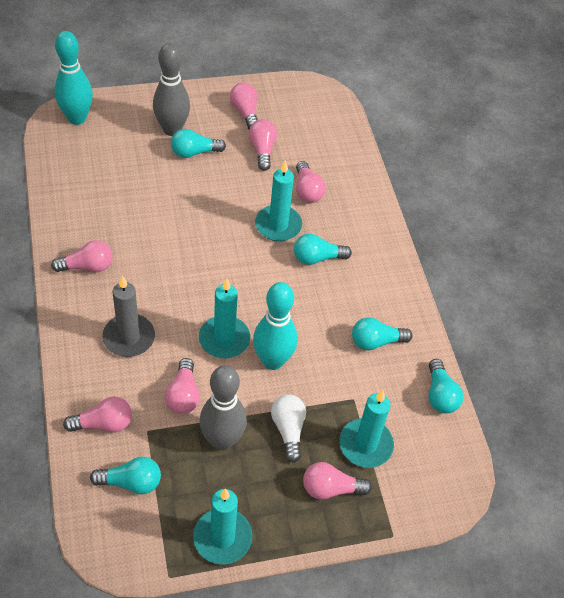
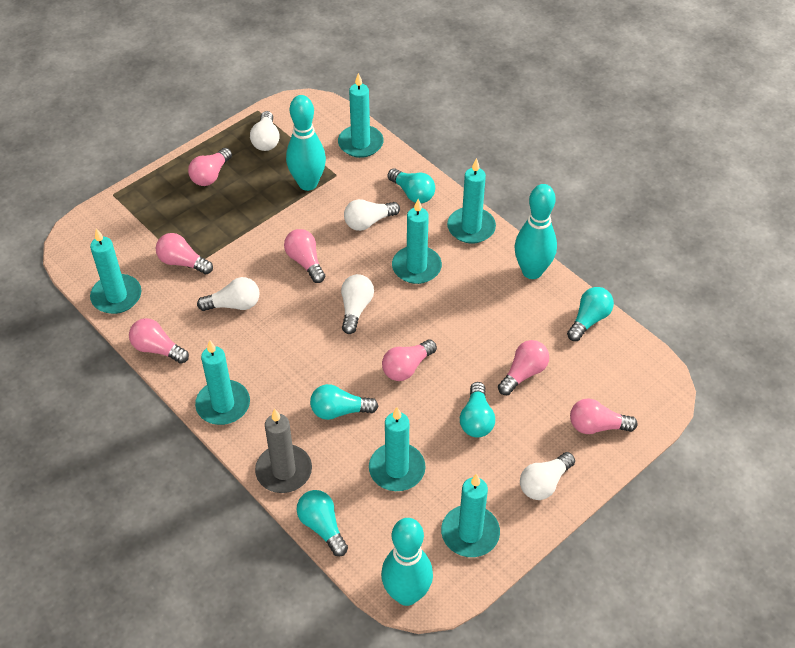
grey bowling pin: 2 -> 0
turquoise bowling pin: 2 -> 3
turquoise candle: 4 -> 7
white light bulb: 1 -> 5

